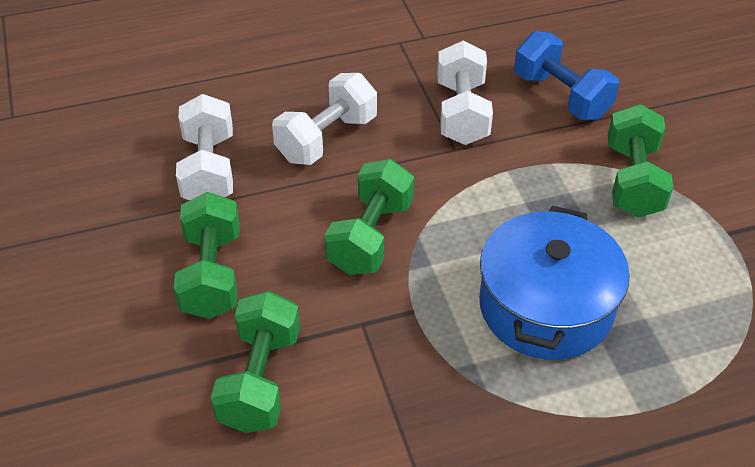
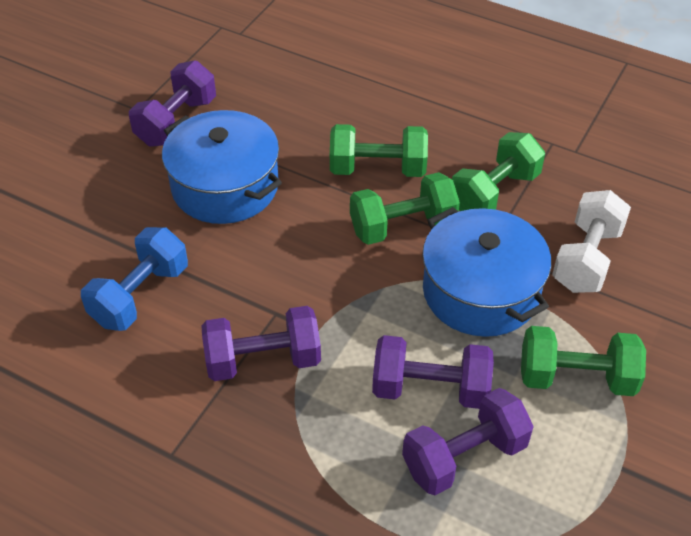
blue pot: 1 -> 2
purple dumbbell: 0 -> 4
white dumbbell: 3 -> 1

